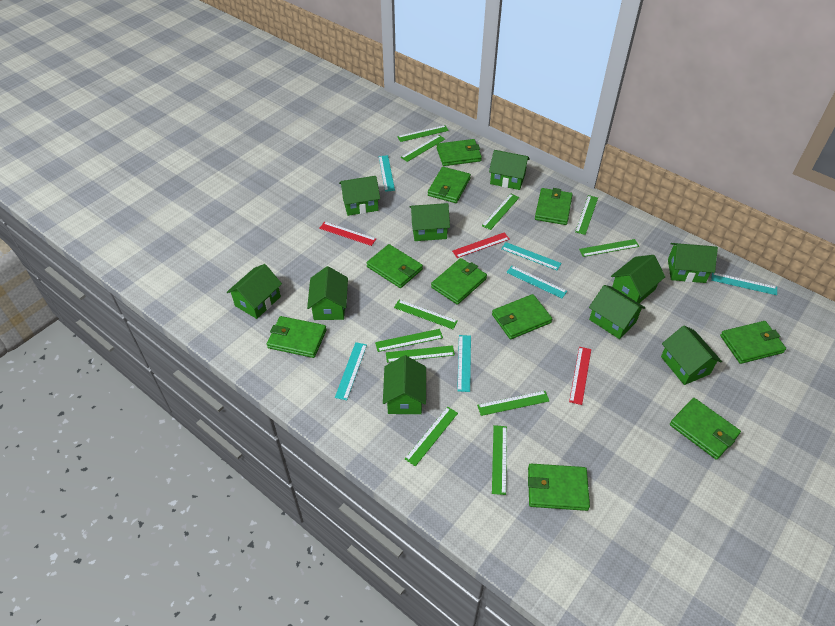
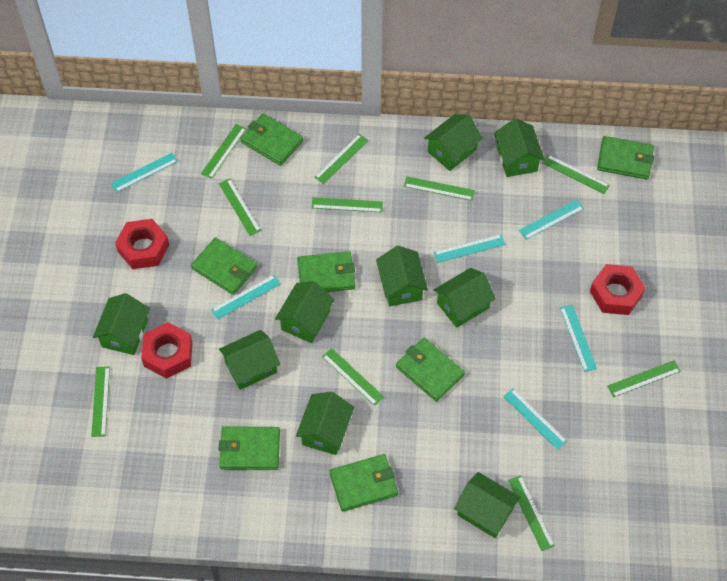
green house: 10 -> 9
green ruler: 11 -> 10
green wallet: 10 -> 7
red nut: 0 -> 3
red ruler: 3 -> 0

